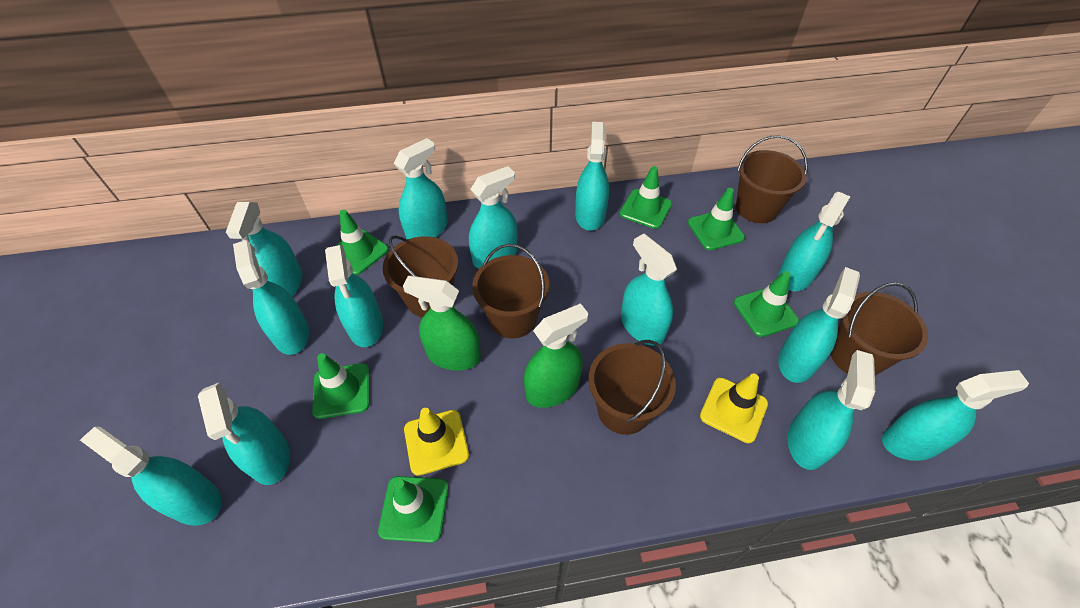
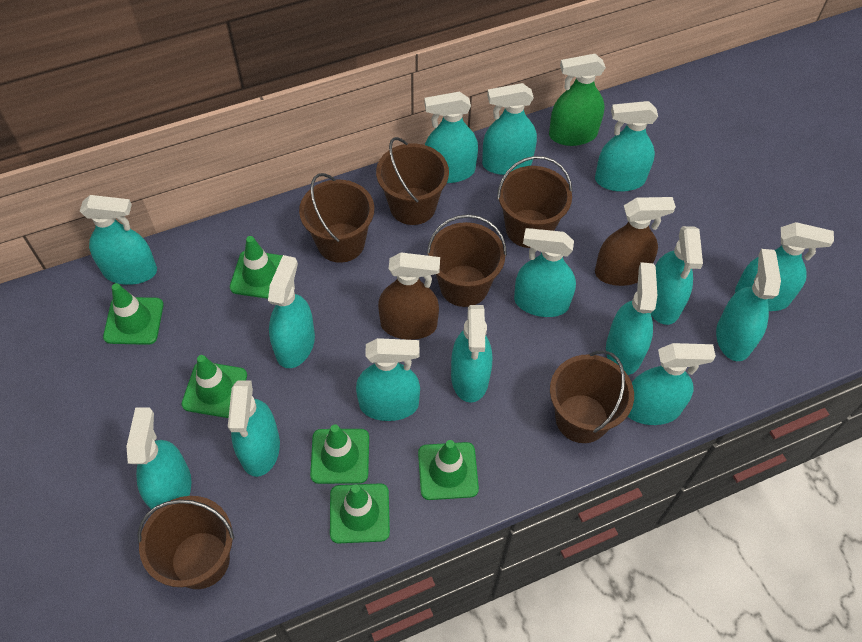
brown bucket: 5 -> 6
brown spray bottle: 0 -> 2
green spray bottle: 2 -> 1
turquoise spray bottle: 13 -> 15
yellow traffic cone: 2 -> 0

